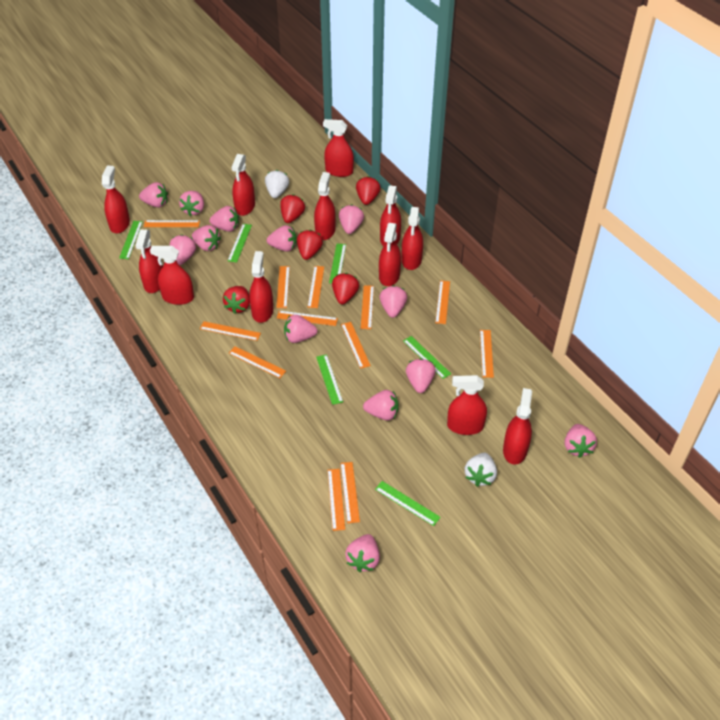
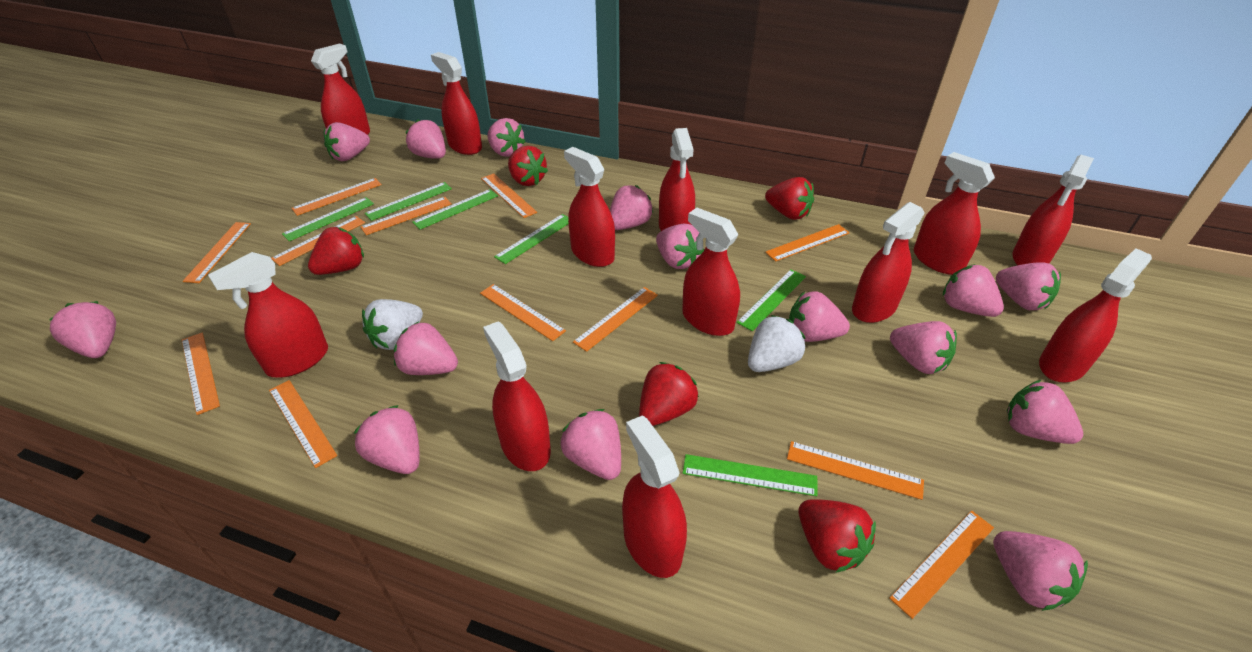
pink strawberry: 13 -> 15

